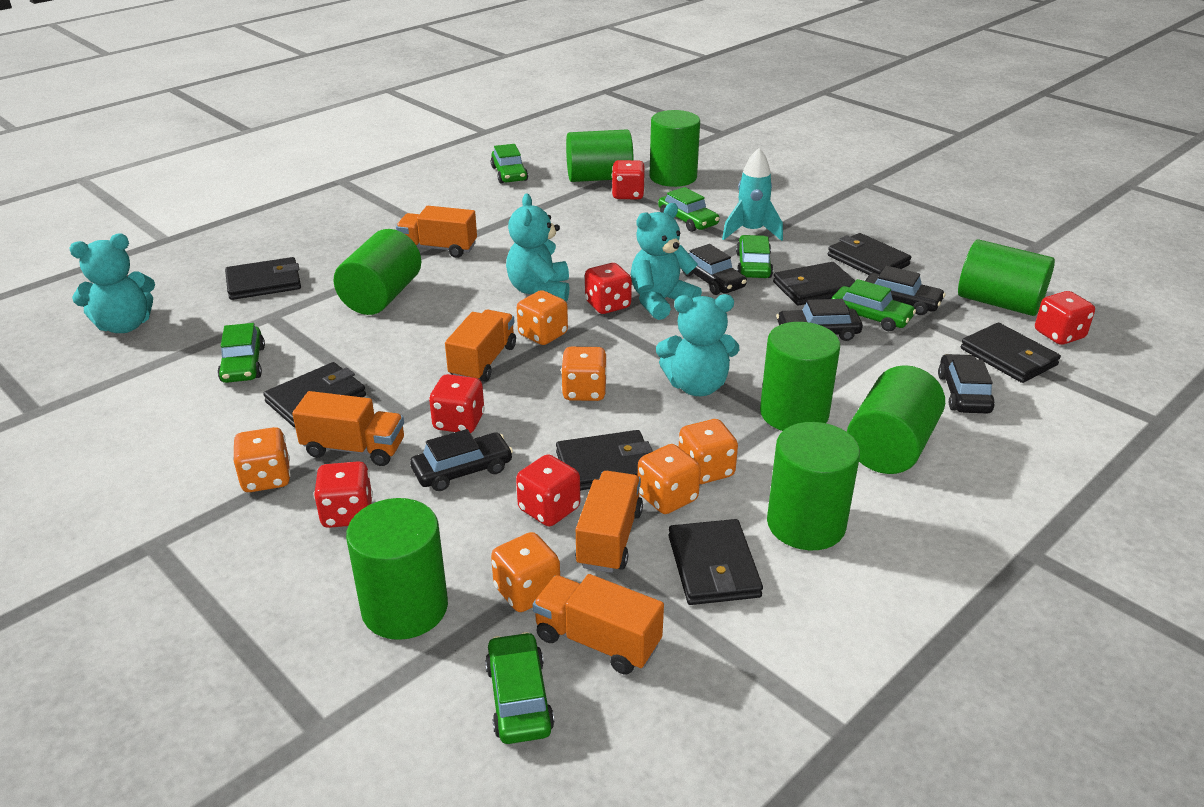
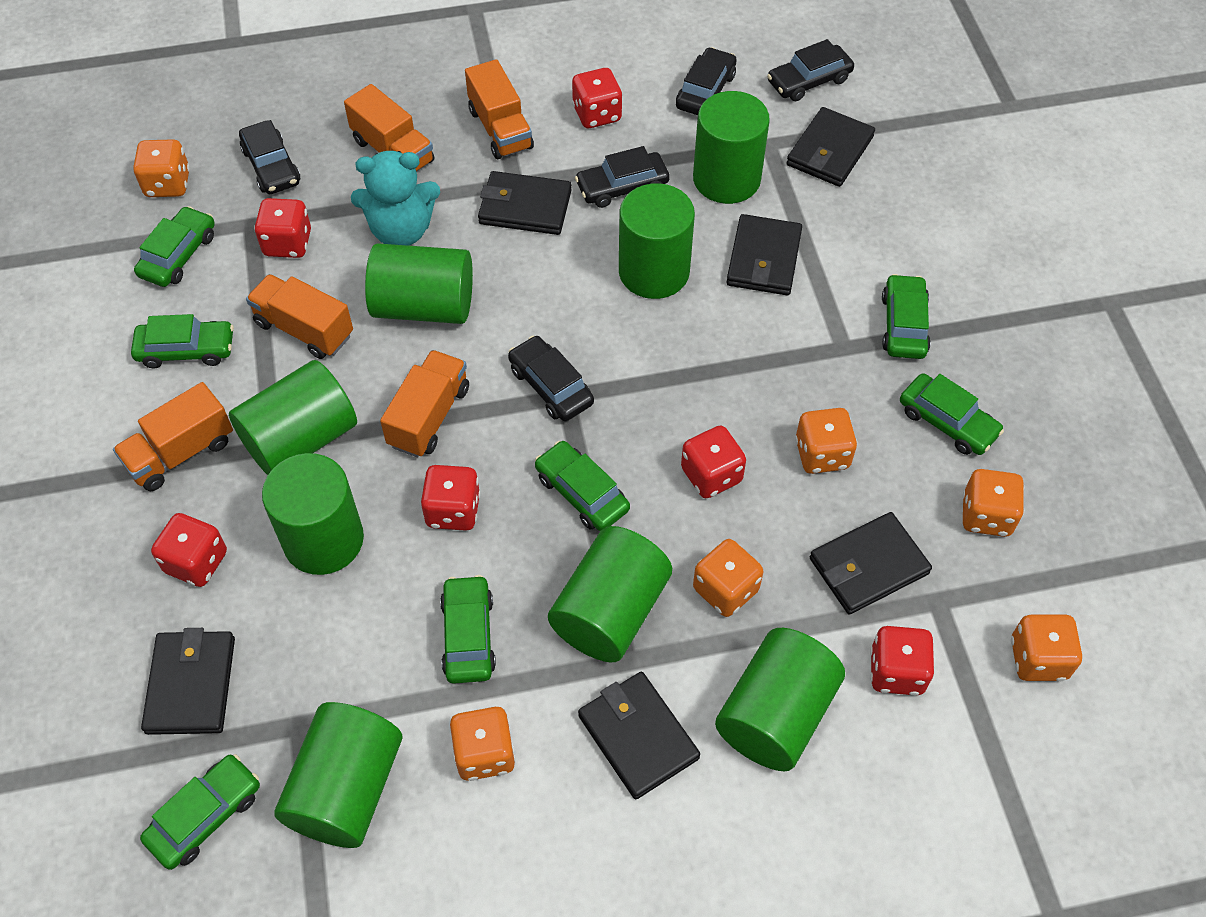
black wallet: 7 -> 6
green car: 6 -> 7
turquoise rocket: 1 -> 0
turquoise teddy bear: 4 -> 1

